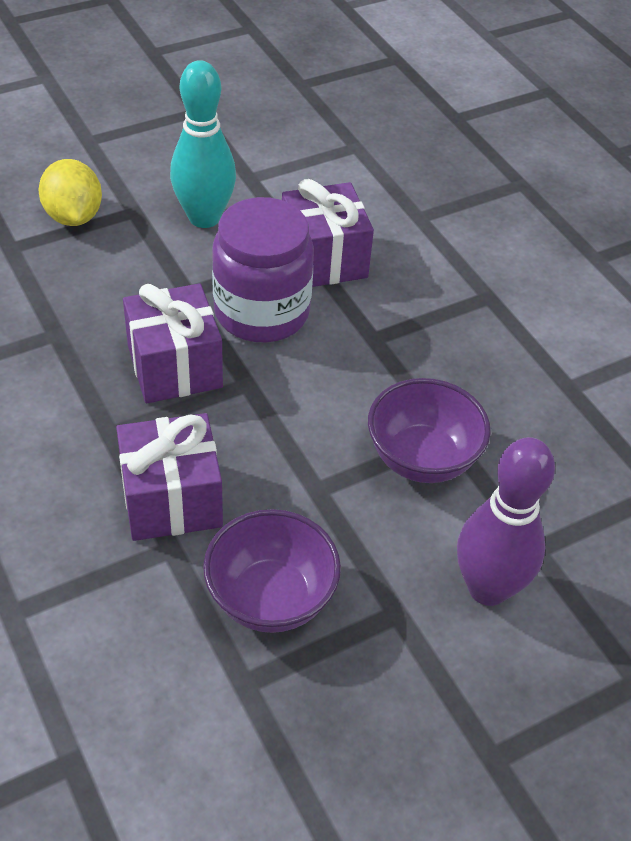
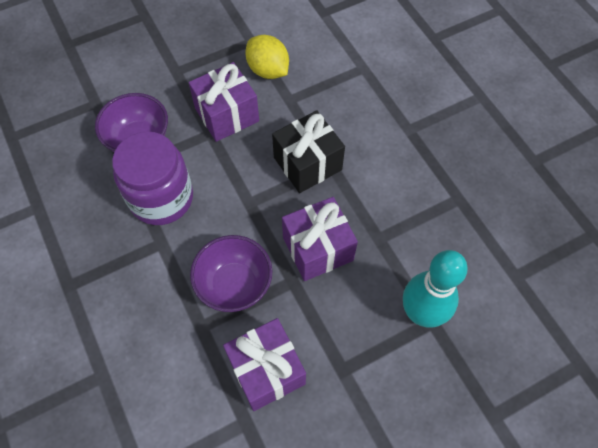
black gift: 0 -> 1
purple bowling pin: 1 -> 0

